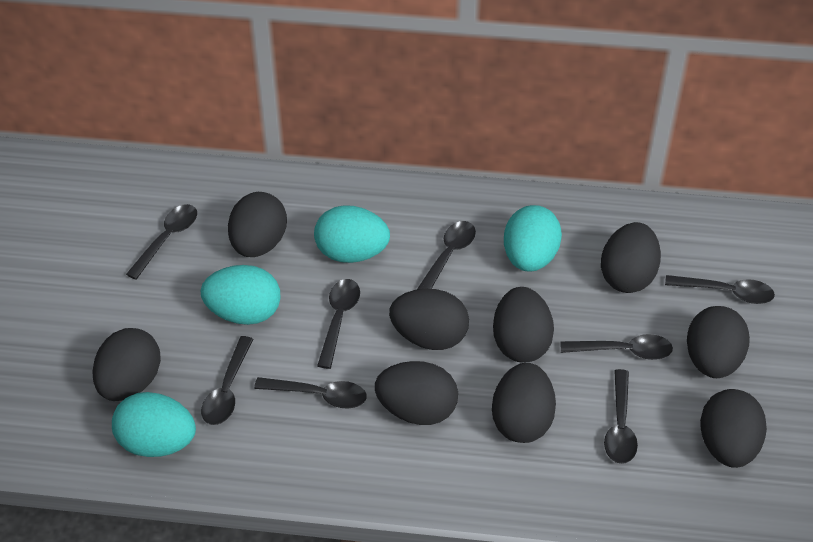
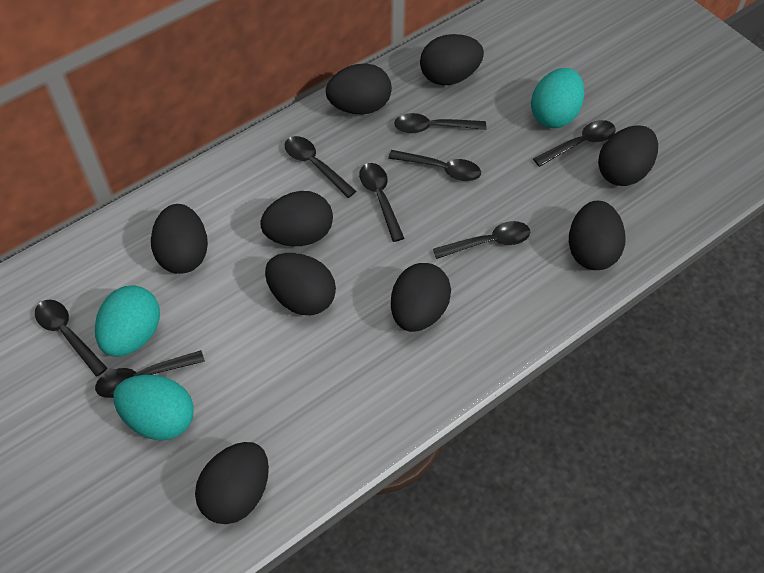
turquoise egg: 4 -> 3

